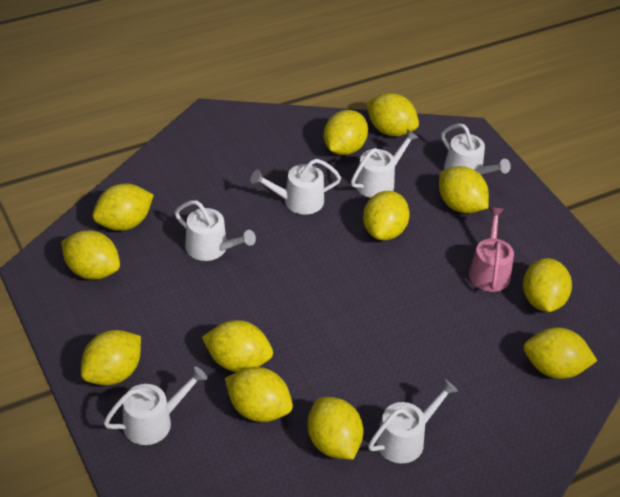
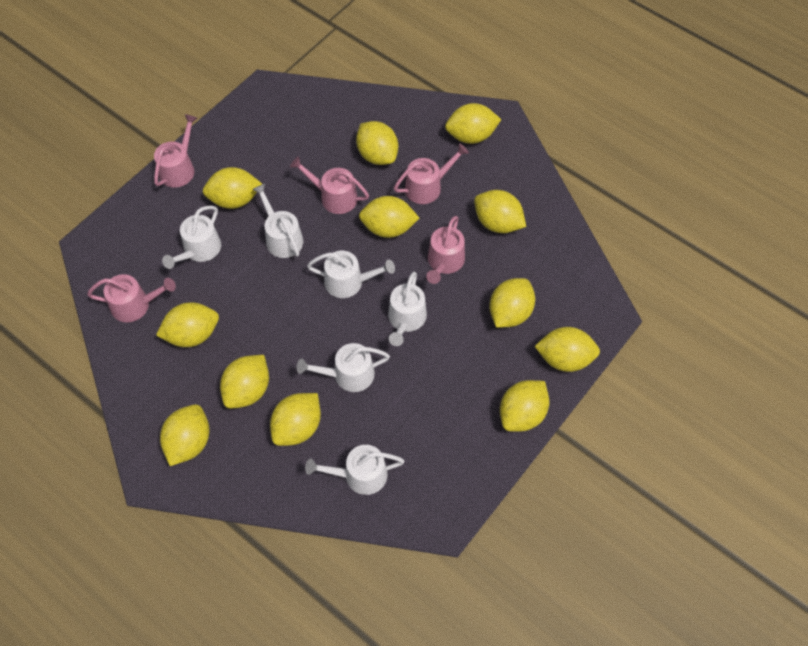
pink watering can: 1 -> 5

